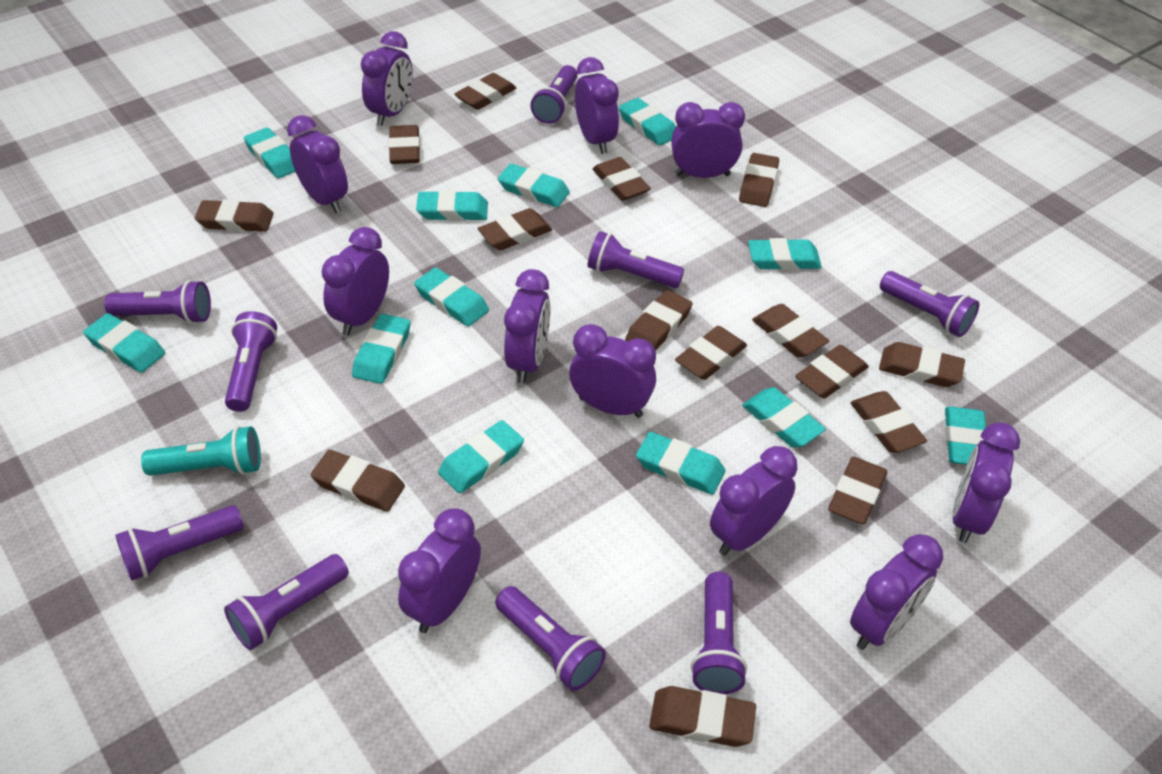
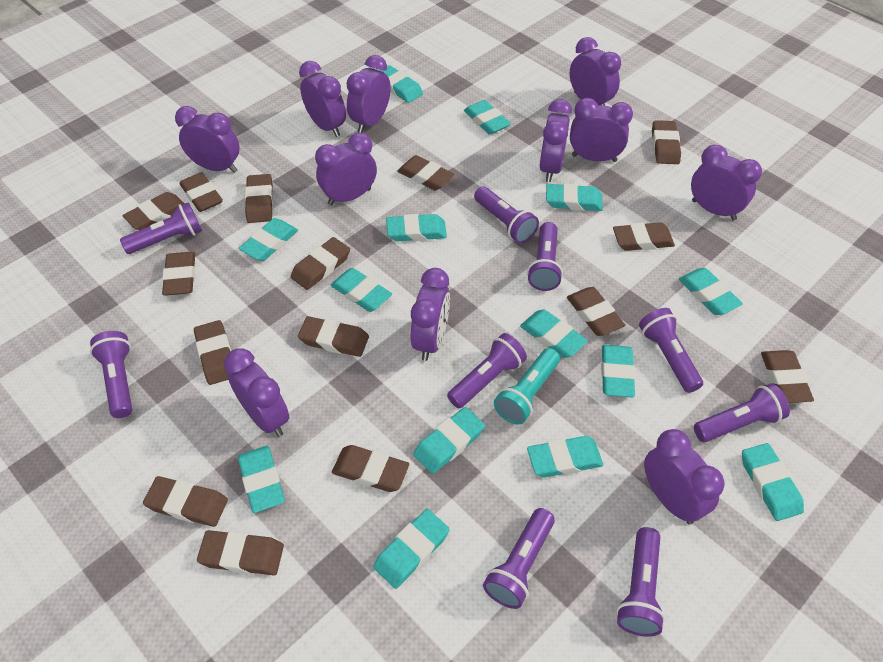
turquoise eraser: 12 -> 14

